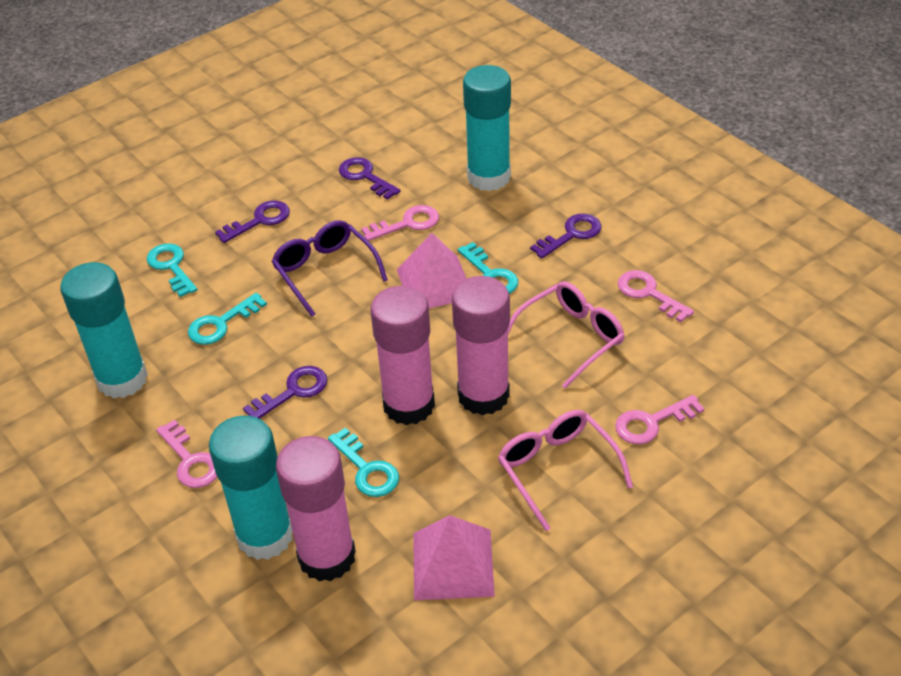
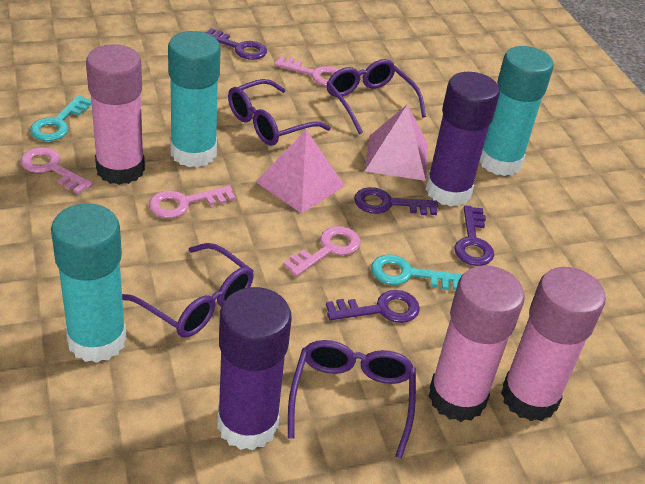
pink glasses: 2 -> 0
purple glasses: 1 -> 4
purple glue stick: 0 -> 2
turquoise key: 4 -> 2

